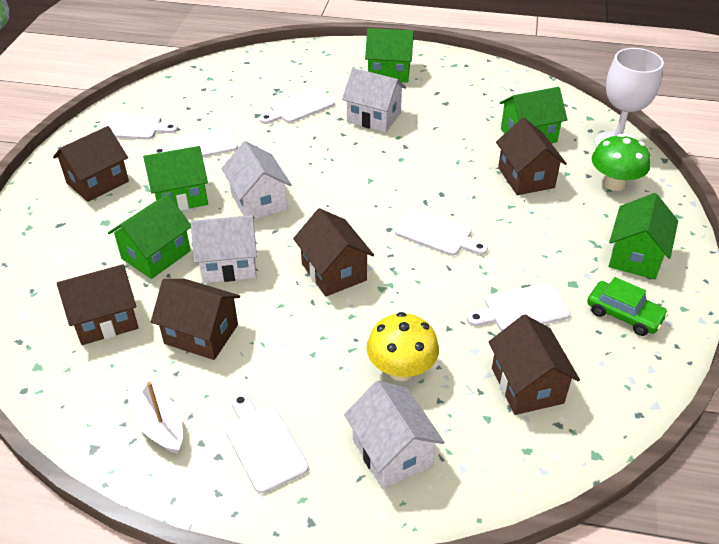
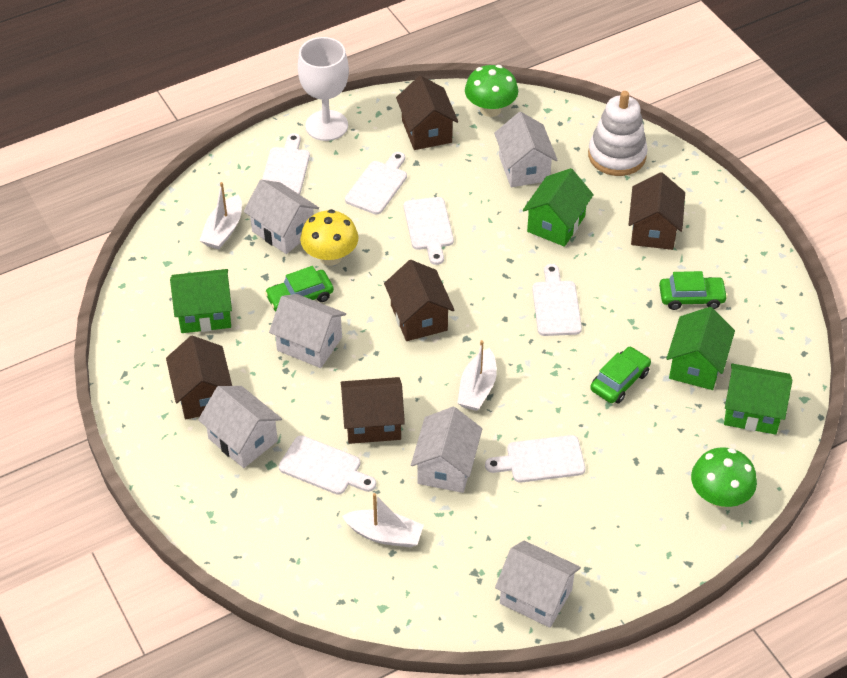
brown house: 6 -> 5
green car: 1 -> 3
green house: 5 -> 4
green mushroom: 1 -> 2
white boat: 1 -> 3
white house: 4 -> 6
white stacking toy: 0 -> 1

